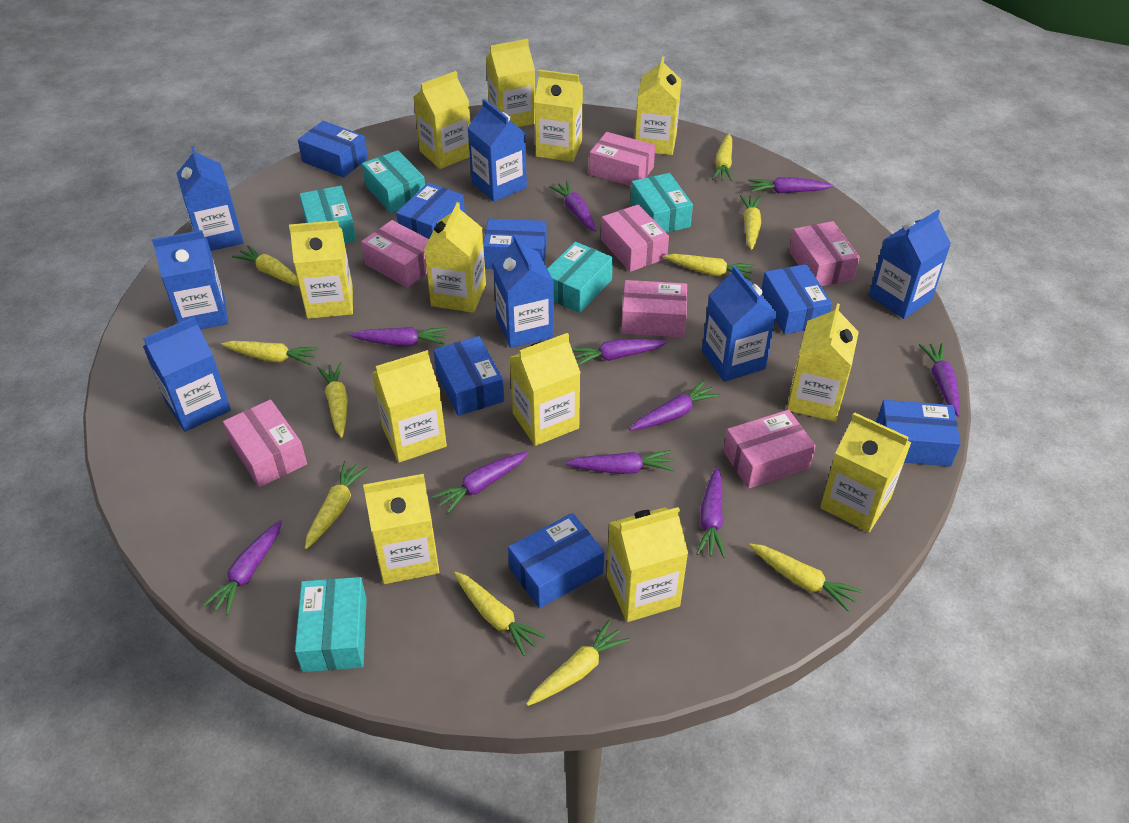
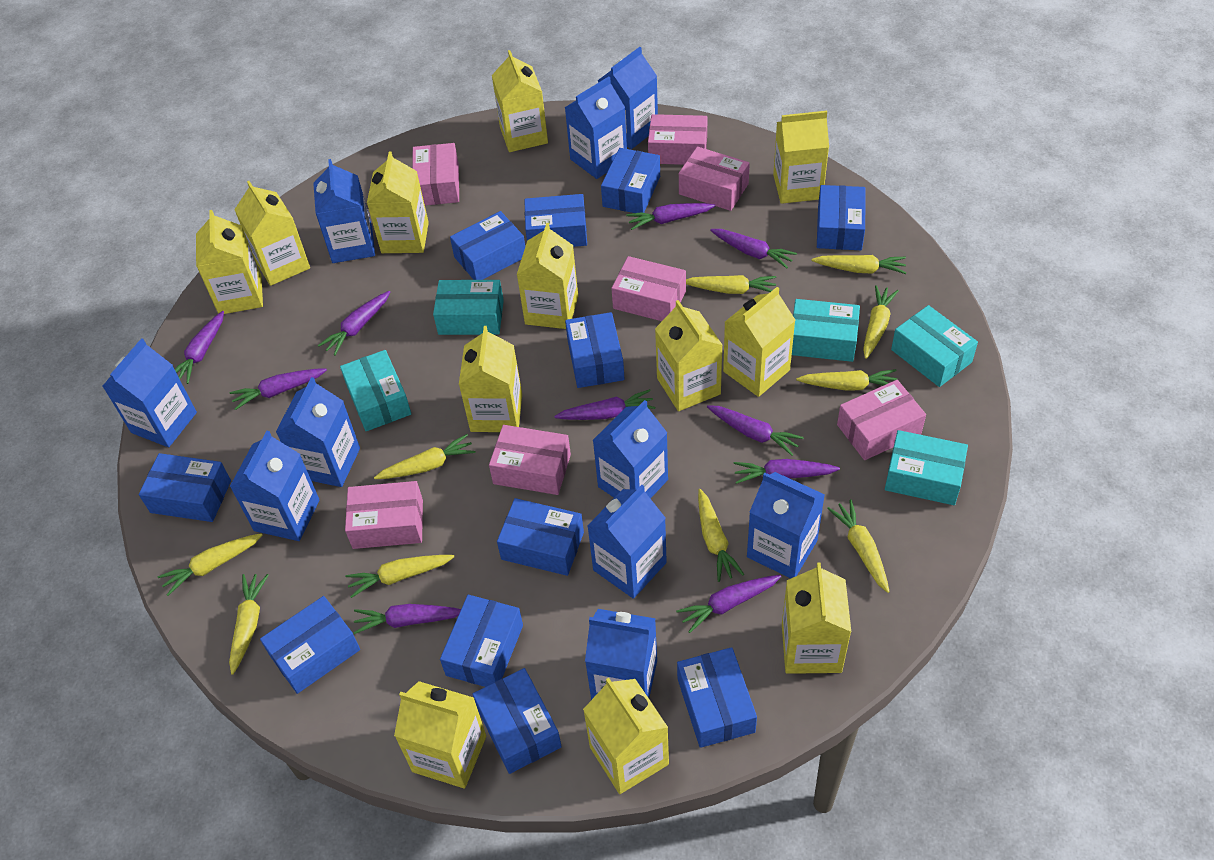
blue box: 7 -> 11
blue carton: 7 -> 10

